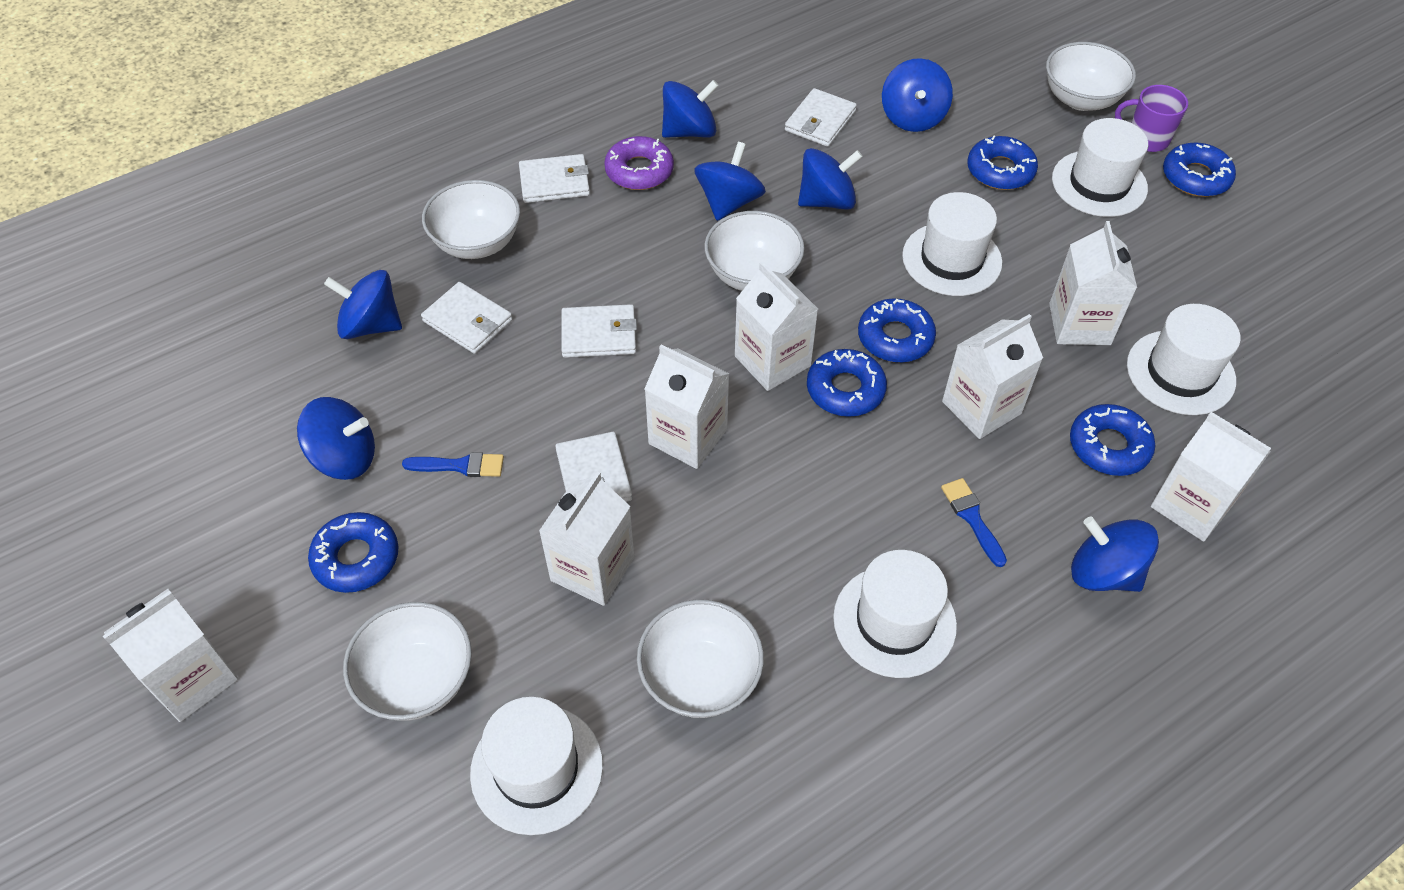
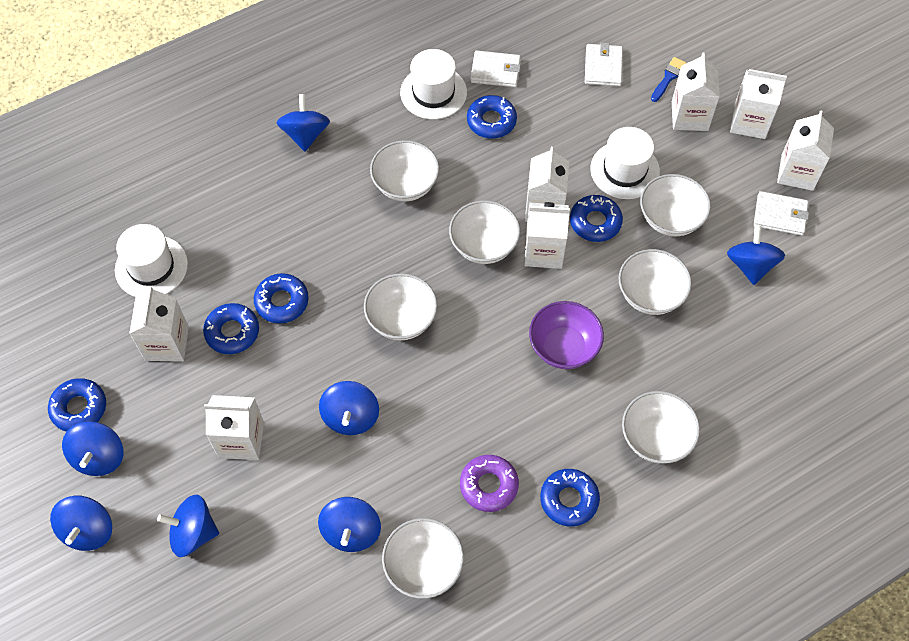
blue brush: 2 -> 1
purple bowl: 0 -> 1
purple mug: 1 -> 0
white bowl: 5 -> 7
white hat: 5 -> 3
white wallet: 5 -> 3

